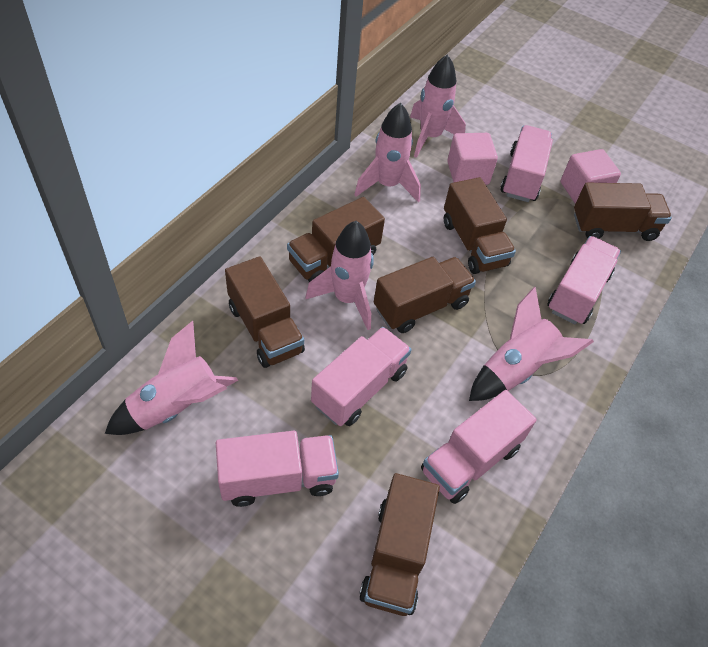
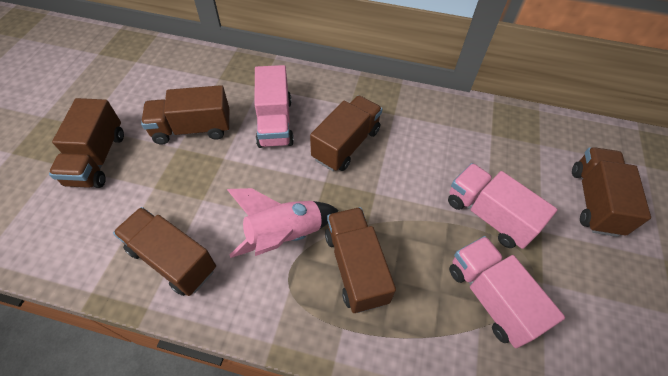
pink cube: 2 -> 0
pink rocket: 5 -> 1
pink truck: 5 -> 3

